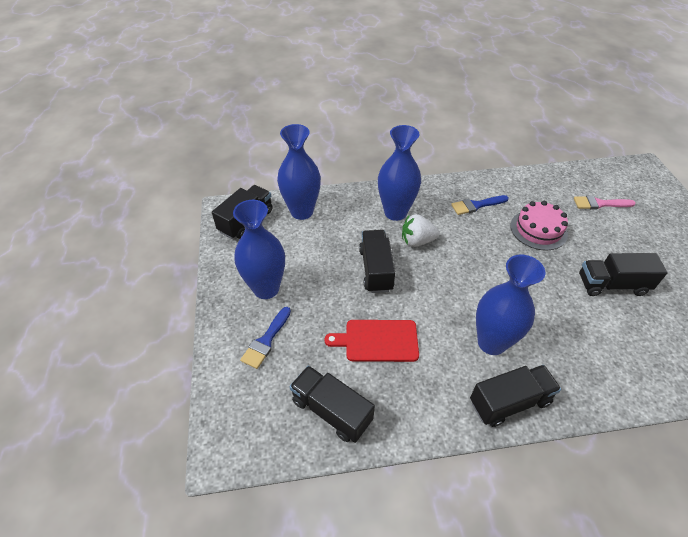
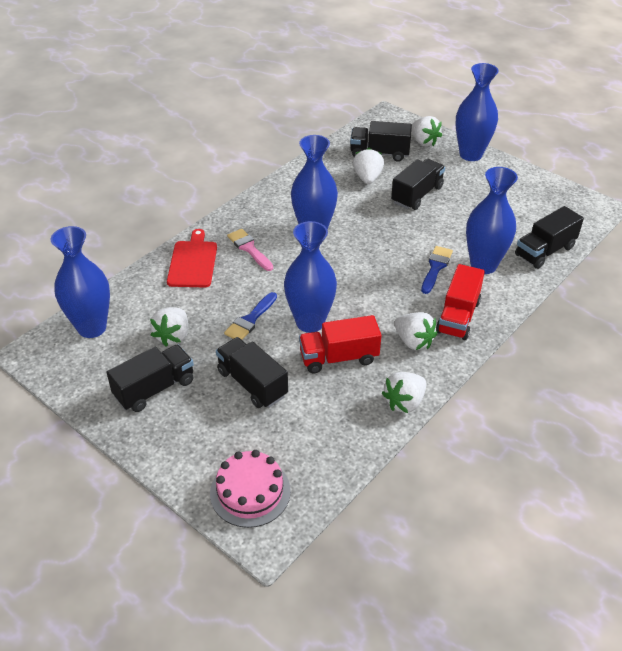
blue vase: 4 -> 5
red truck: 0 -> 2
white strawberry: 1 -> 5

